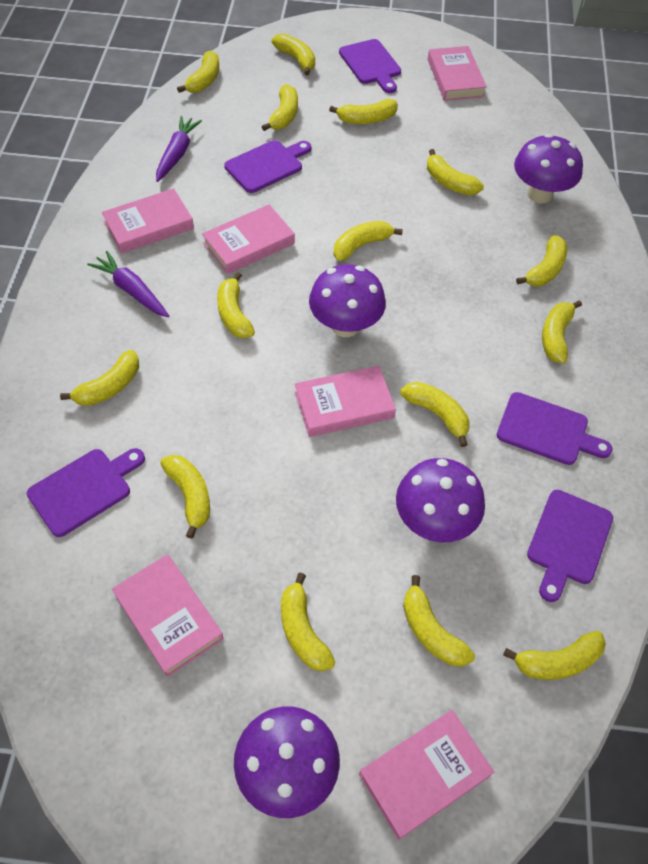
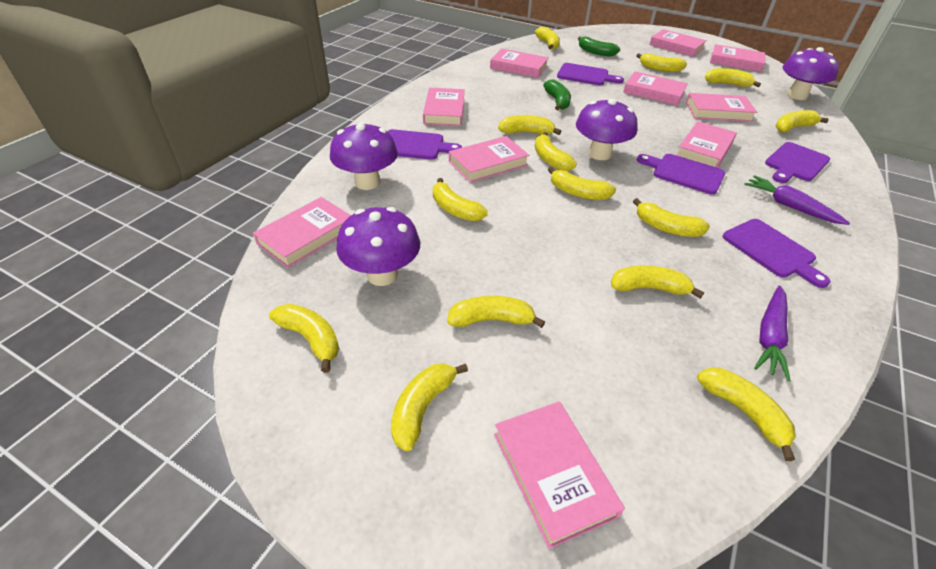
green banana: 0 -> 2
pink book: 6 -> 10
yellow banana: 15 -> 14

